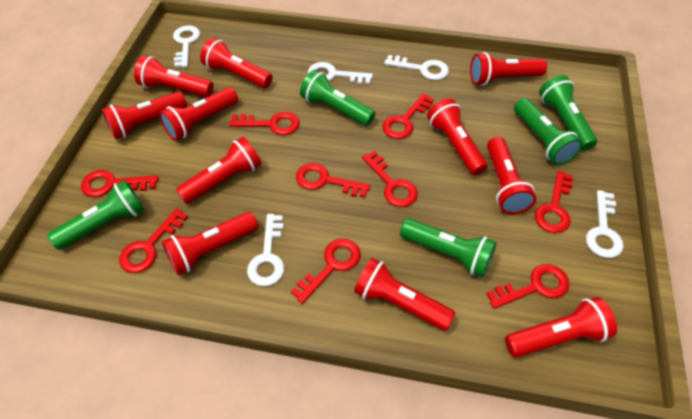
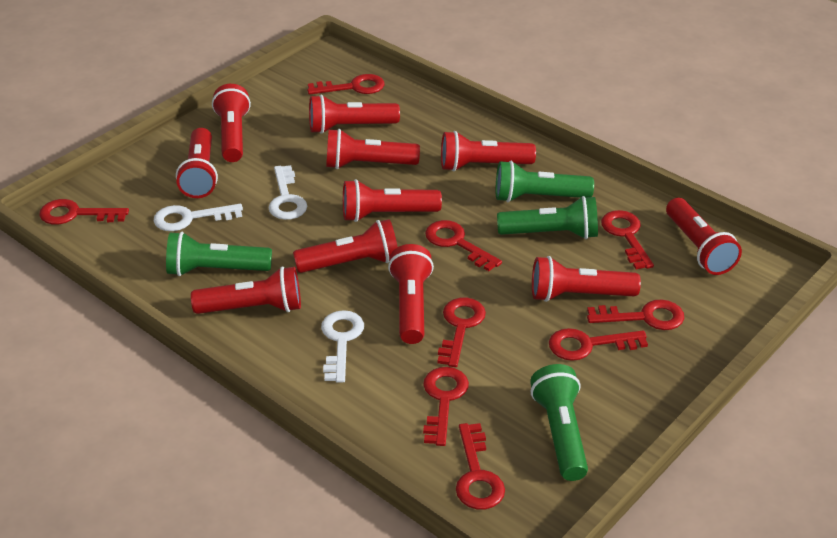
green flashlight: 5 -> 4
white key: 5 -> 3

